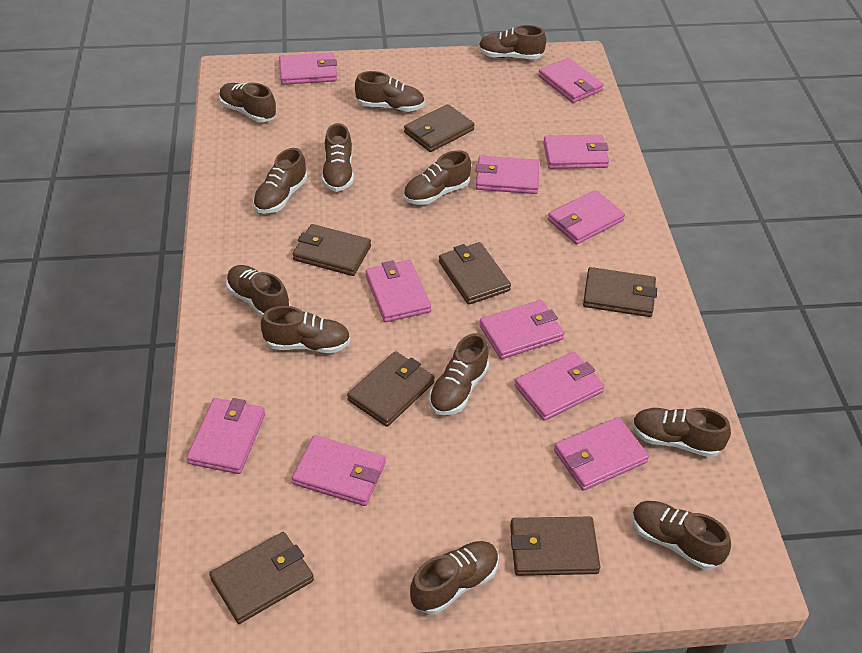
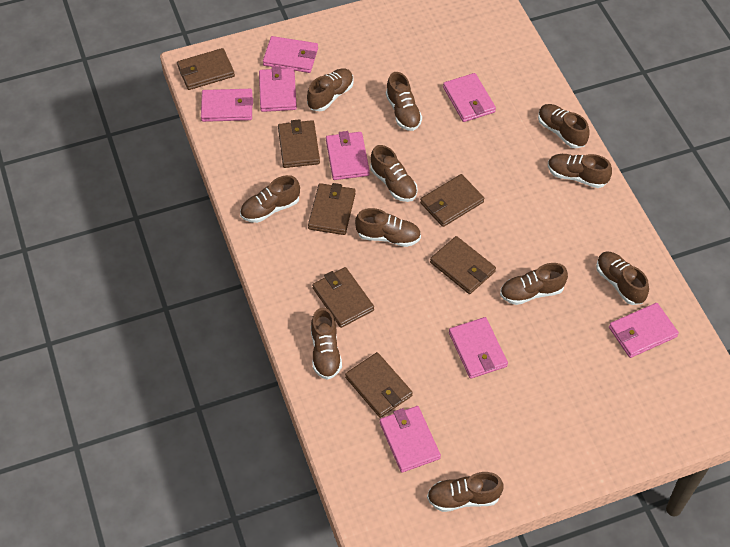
brown shoe: 12 -> 11
pink wallet: 11 -> 8

